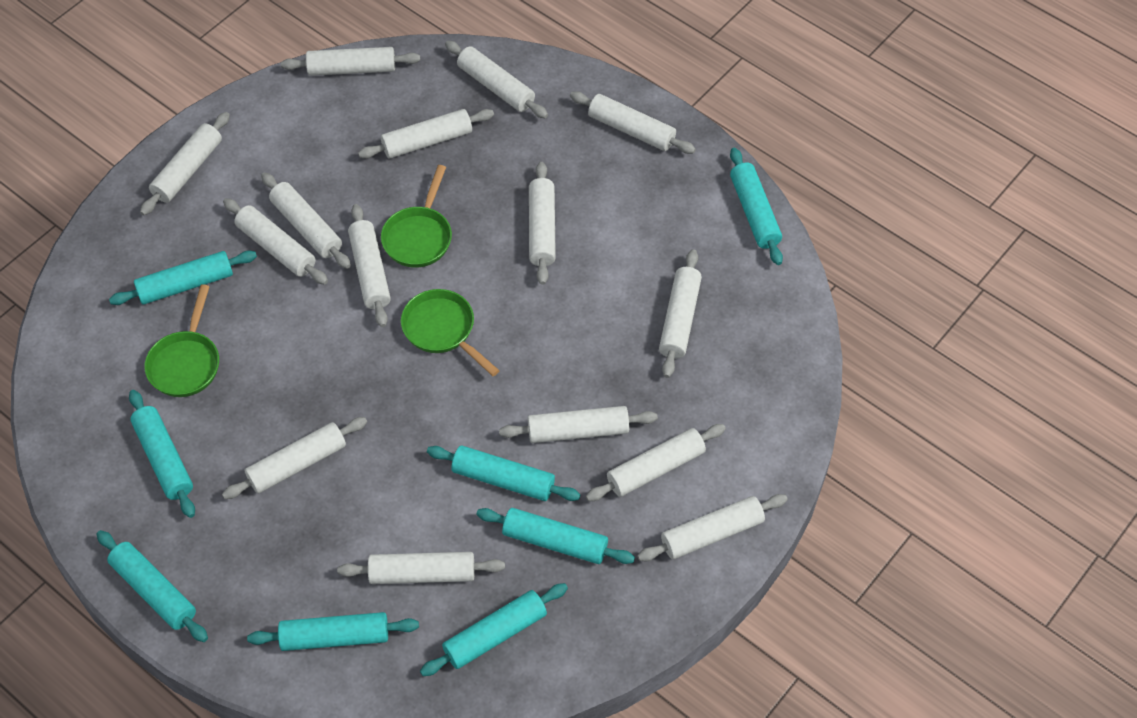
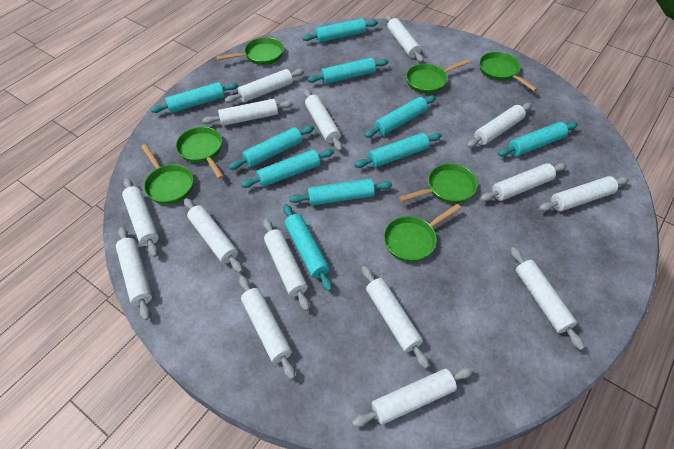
green pan: 3 -> 7
turquoise rolling pin: 8 -> 10

